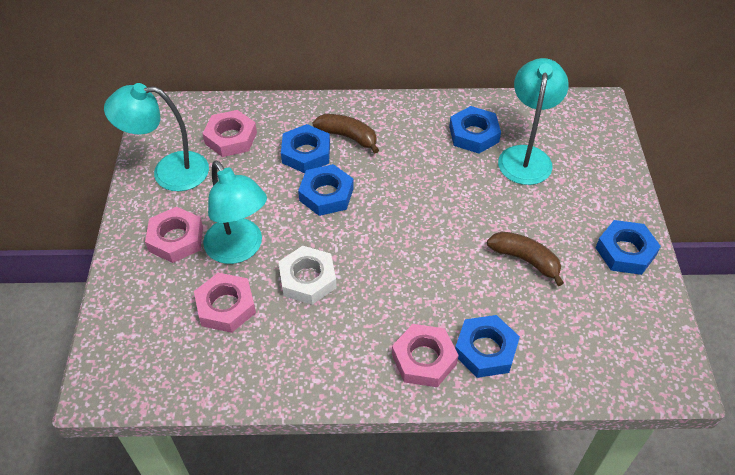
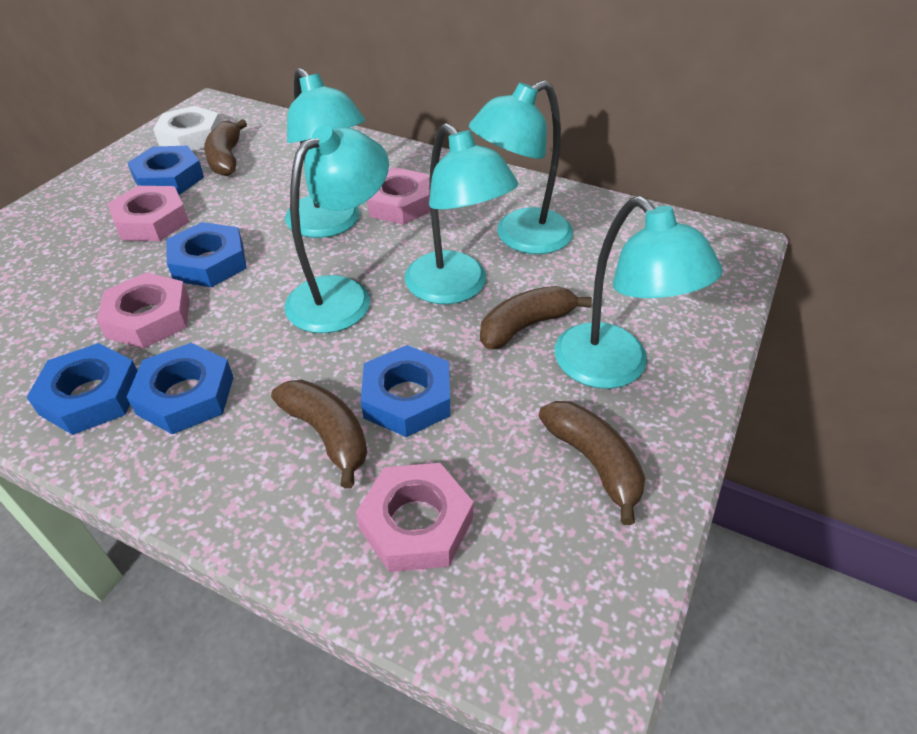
brown banana: 2 -> 4
turquoise lamp: 3 -> 5

